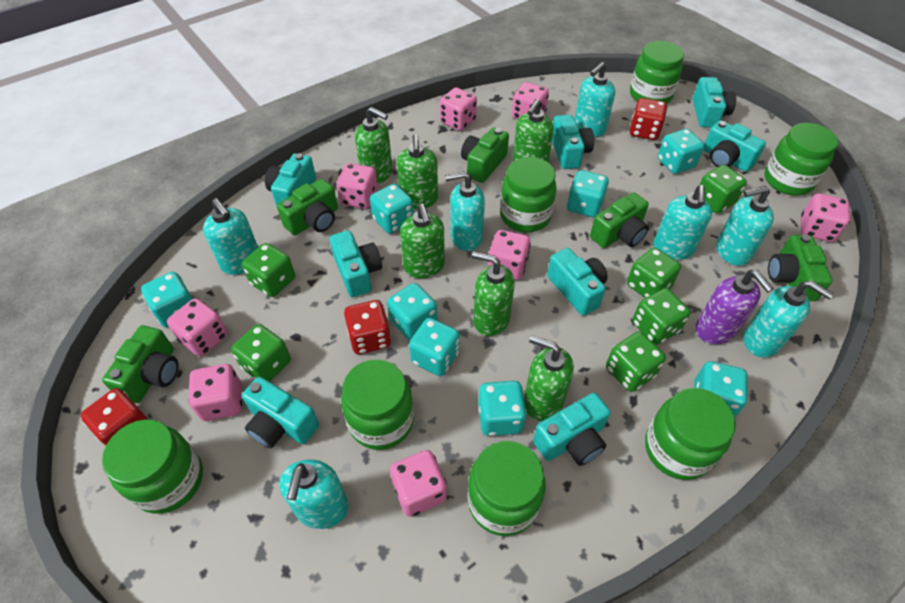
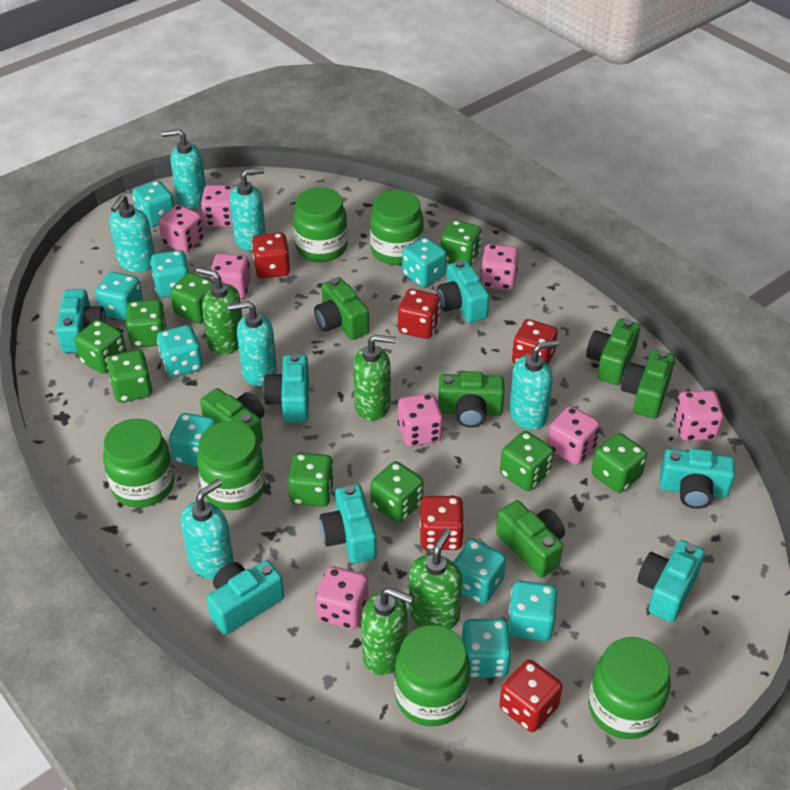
green camera: 5 -> 6
green dice: 6 -> 9
green jar: 7 -> 6
green soap dispenser: 6 -> 4
purple soap dispenser: 1 -> 0
red dice: 3 -> 5
turquoise camera: 8 -> 7
turquoise dice: 8 -> 9
turquoise soap dispenser: 7 -> 6

